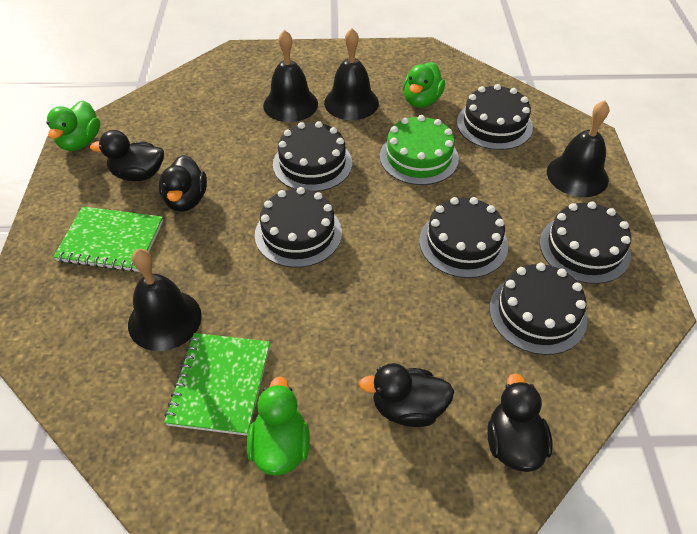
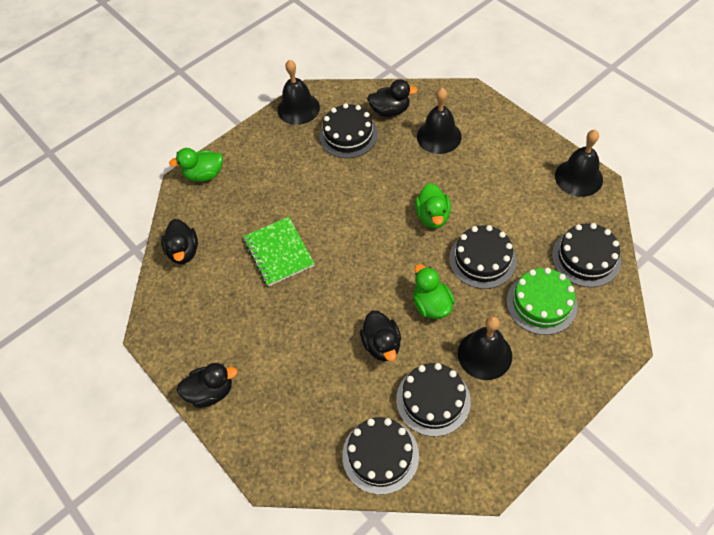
black cake: 6 -> 5
green notebook: 2 -> 1

